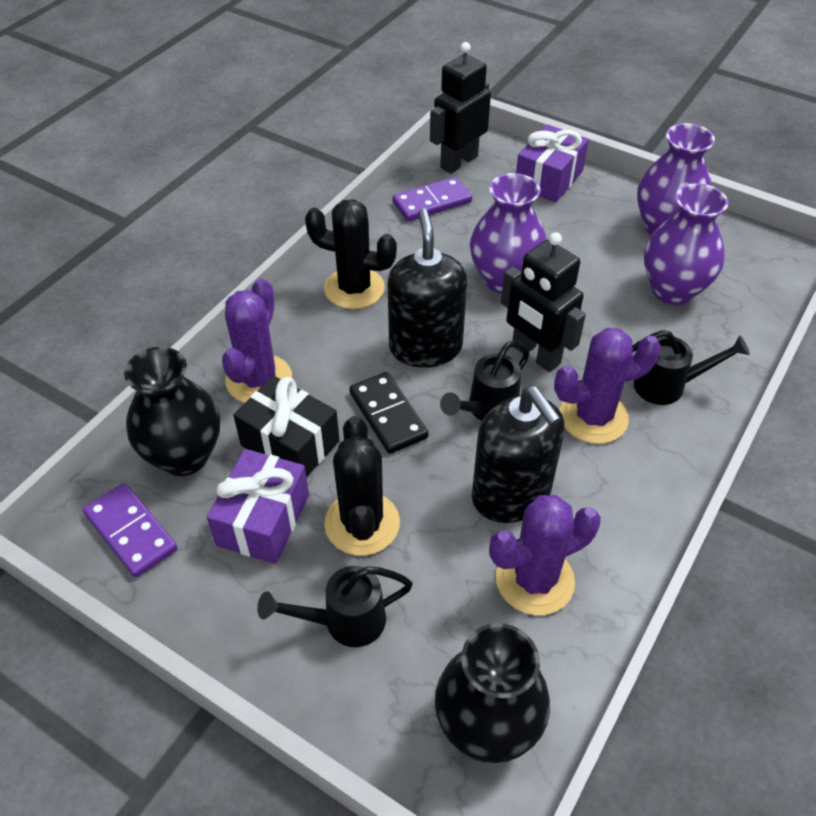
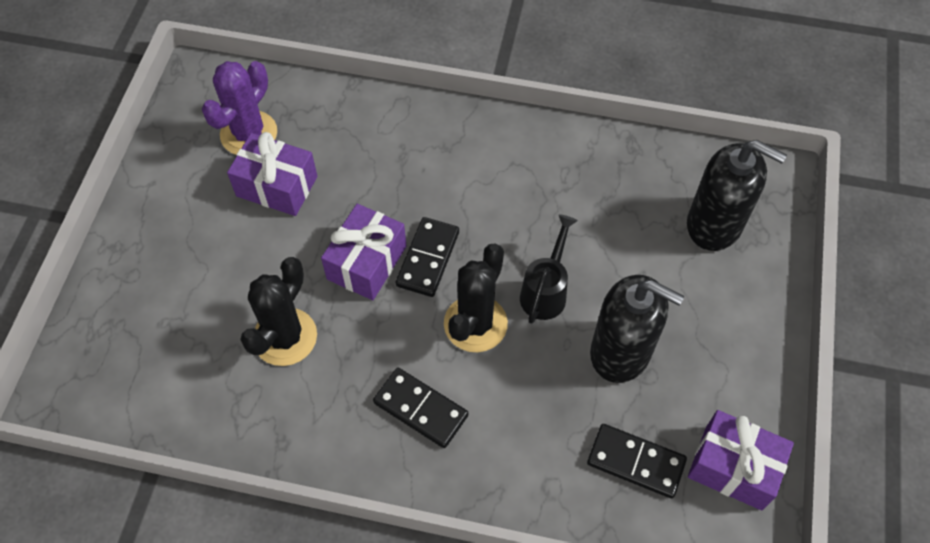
black domino: 1 -> 3
black gift: 1 -> 0
black robot: 2 -> 0
black vase: 2 -> 0
black watering can: 3 -> 1
purple cactus: 3 -> 1
purple domino: 2 -> 0
purple gift: 2 -> 3
purple vase: 3 -> 0

